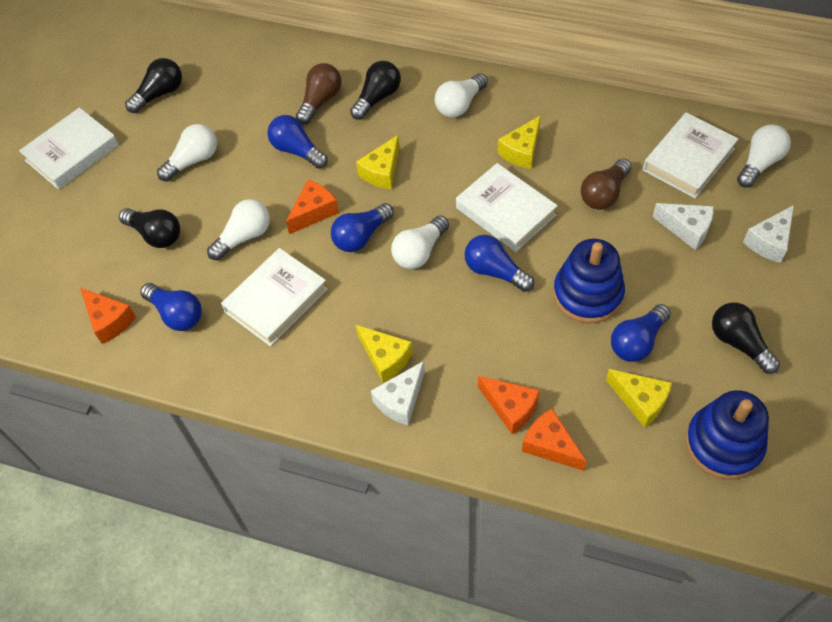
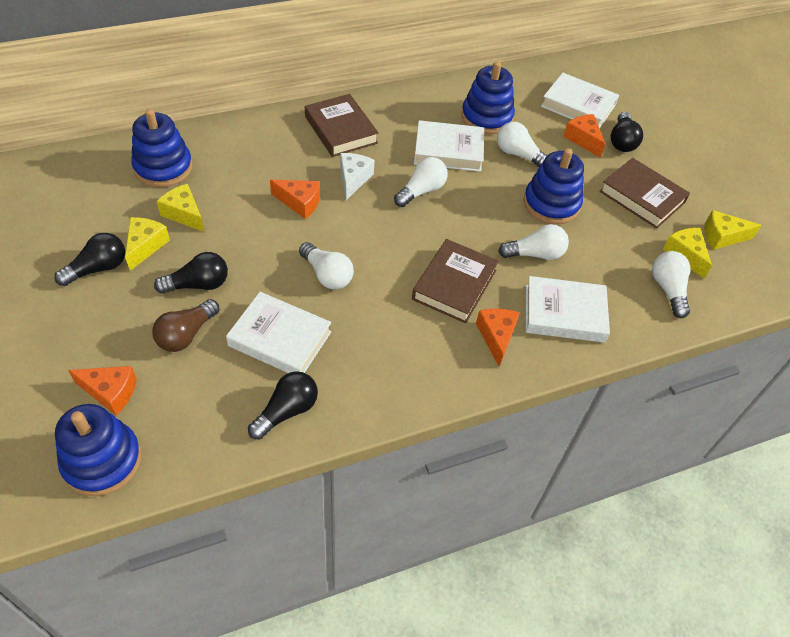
blue light bulb: 5 -> 0
blue stacking toy: 2 -> 4
brown book: 0 -> 3
brown light bulb: 2 -> 1
white cheese: 3 -> 1

